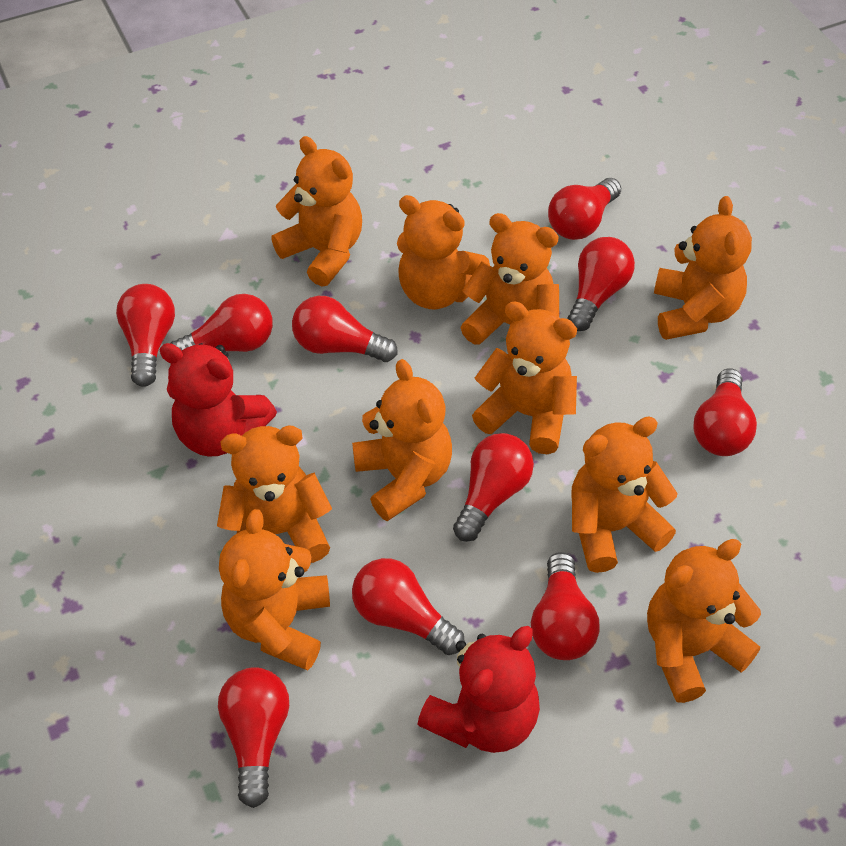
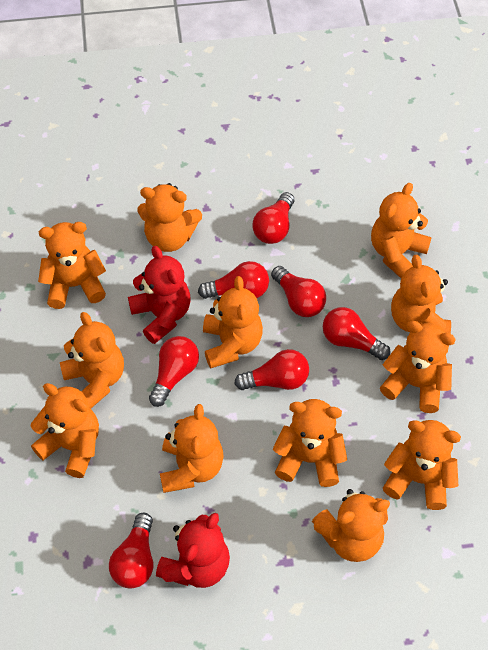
orange teddy bear: 10 -> 12
red light bulb: 10 -> 7

